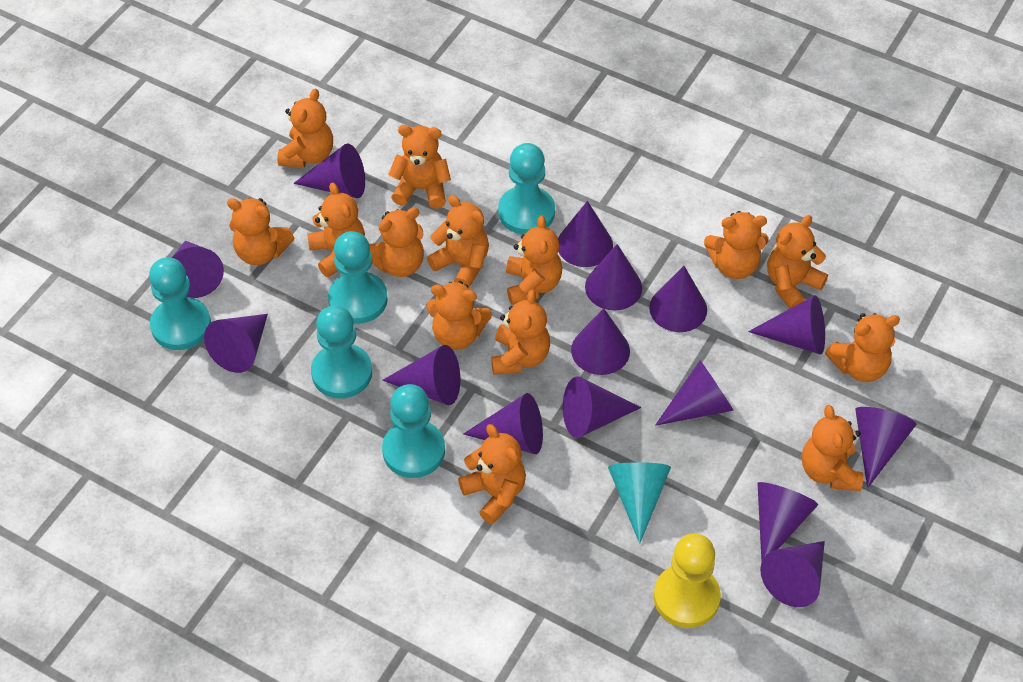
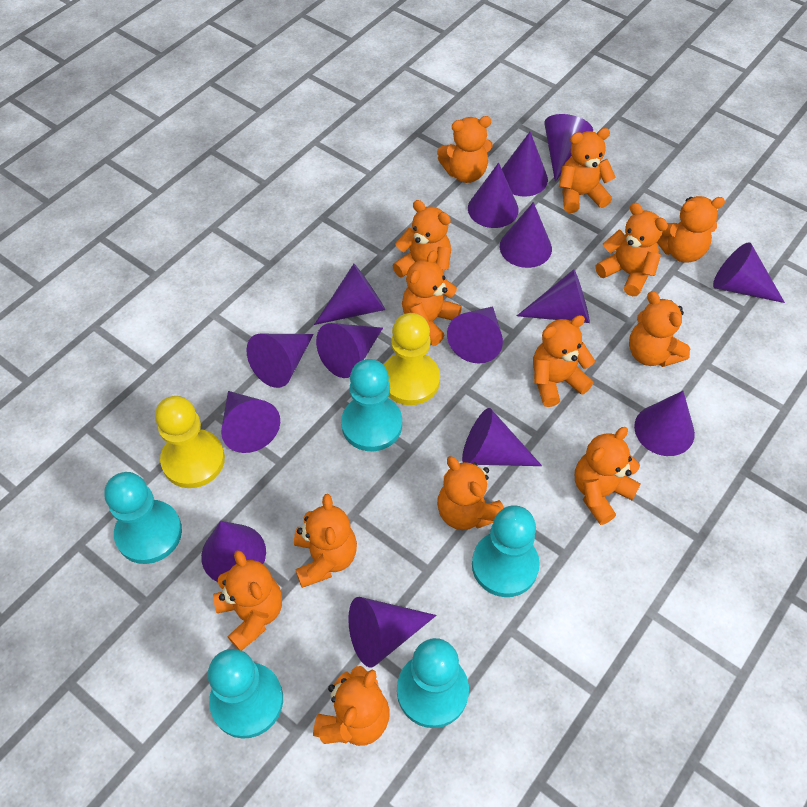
orange teddy bear: 14 -> 13
turquoise cone: 1 -> 0
yellow pawn: 1 -> 2

